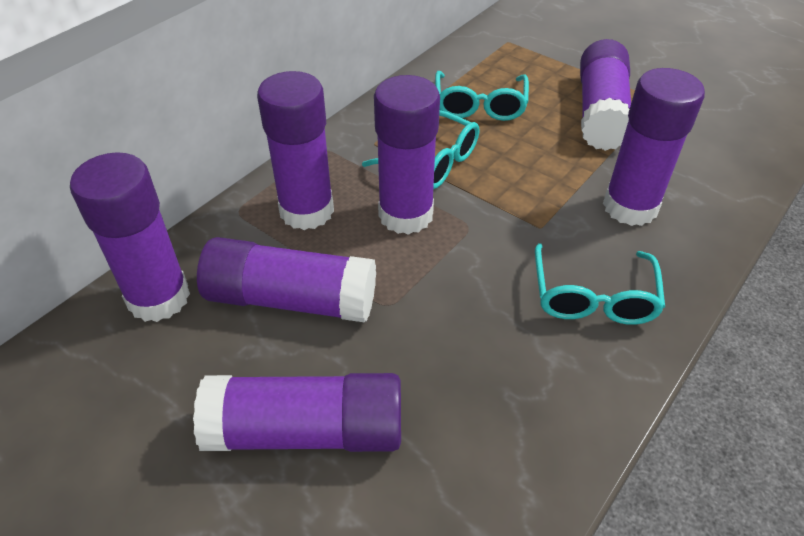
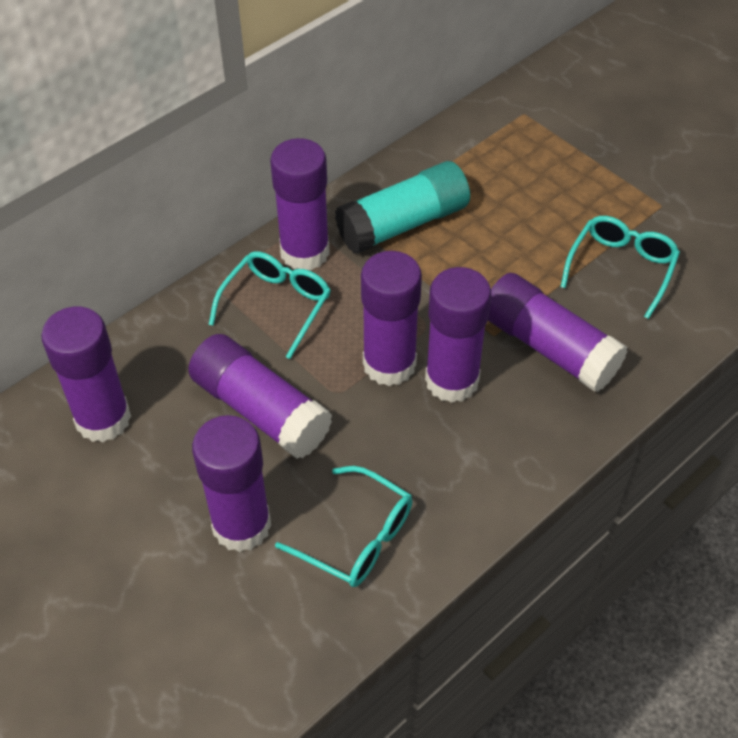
turquoise glue stick: 0 -> 1

